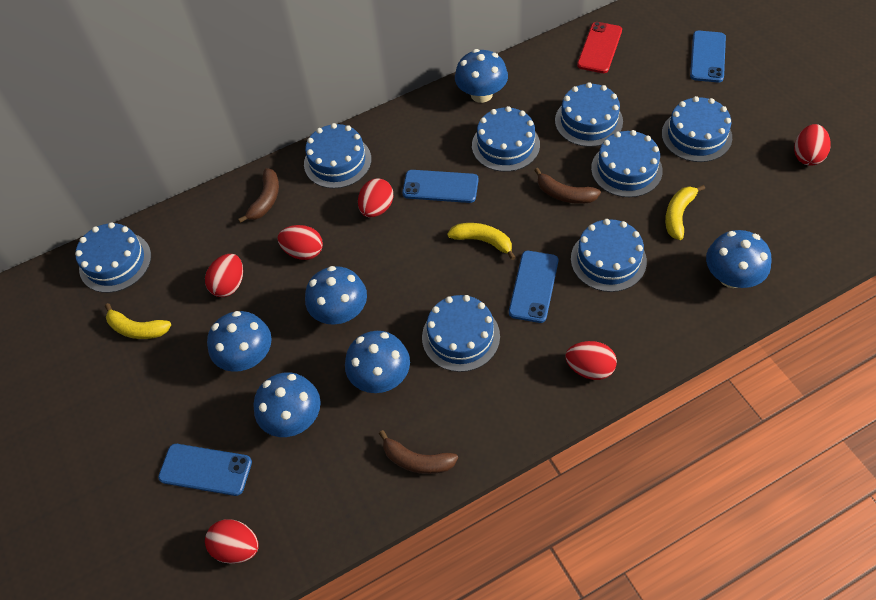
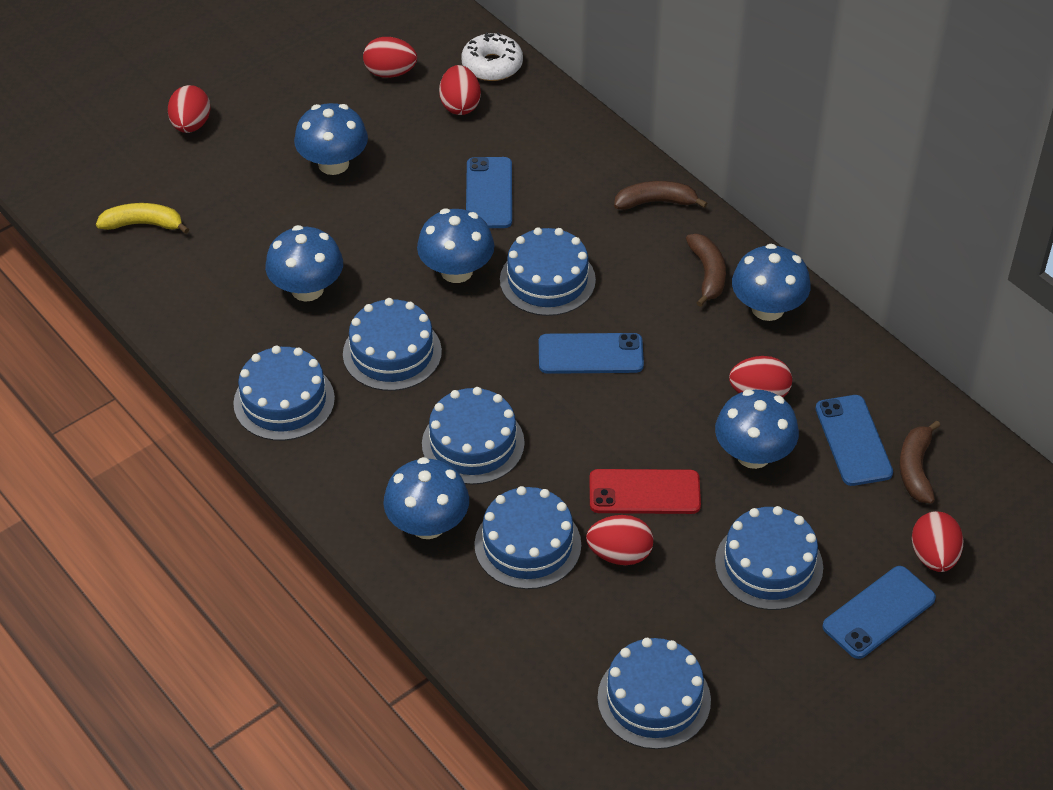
blue cake: 8 -> 7
white donut: 0 -> 1
yellow banana: 3 -> 1

